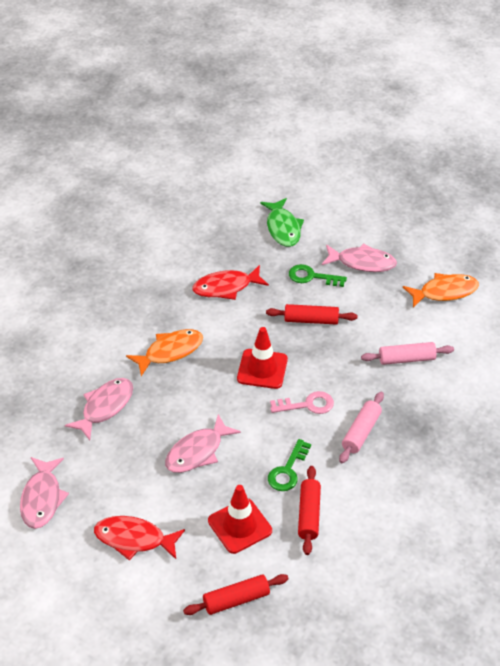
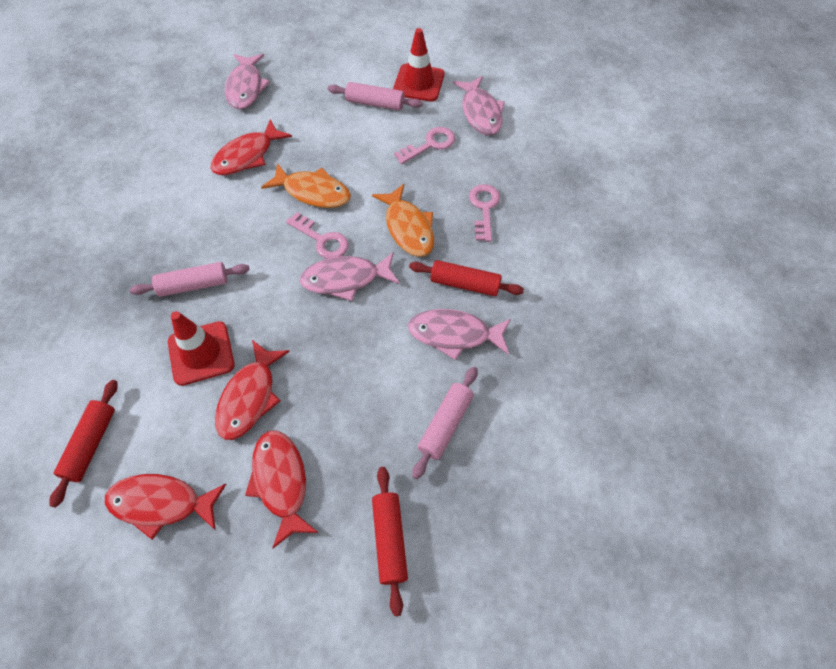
green fish: 1 -> 0
green key: 2 -> 0
pink key: 1 -> 3
pink rolling pin: 2 -> 3
red fish: 2 -> 4

